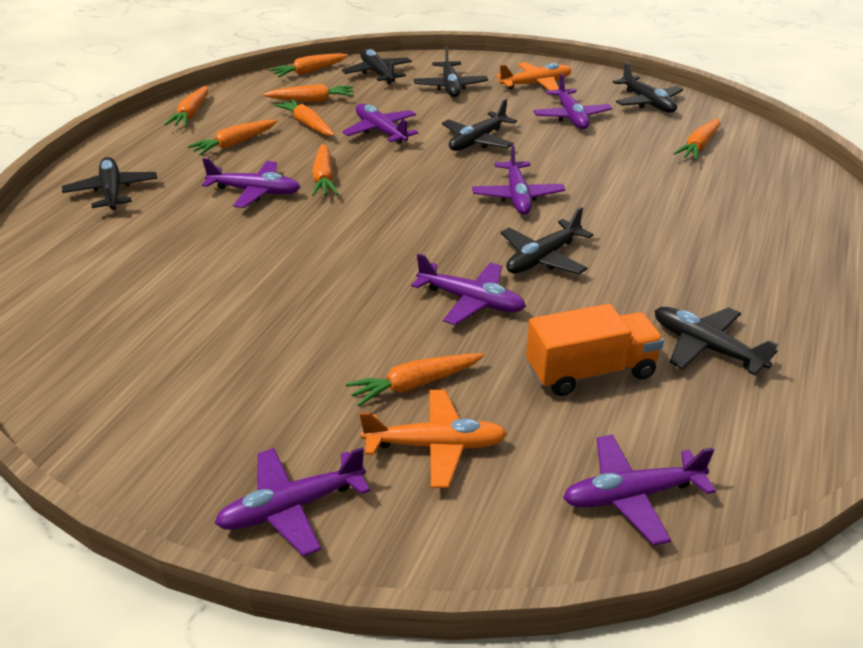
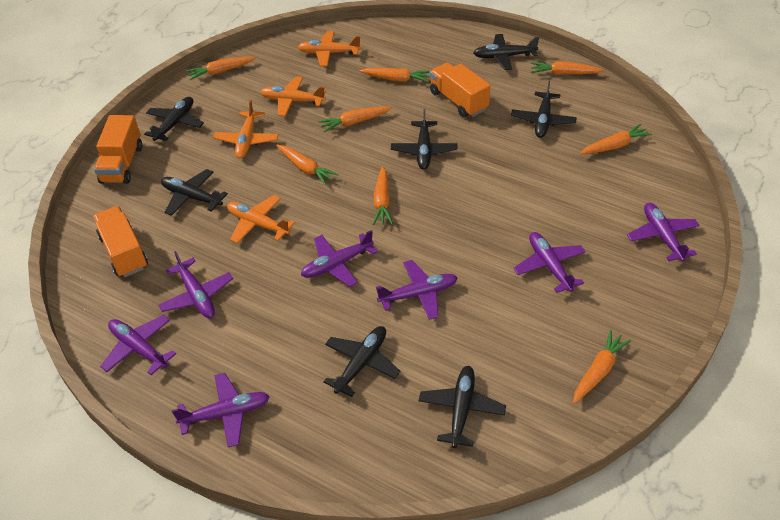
orange plane: 2 -> 4
orange truck: 1 -> 3

